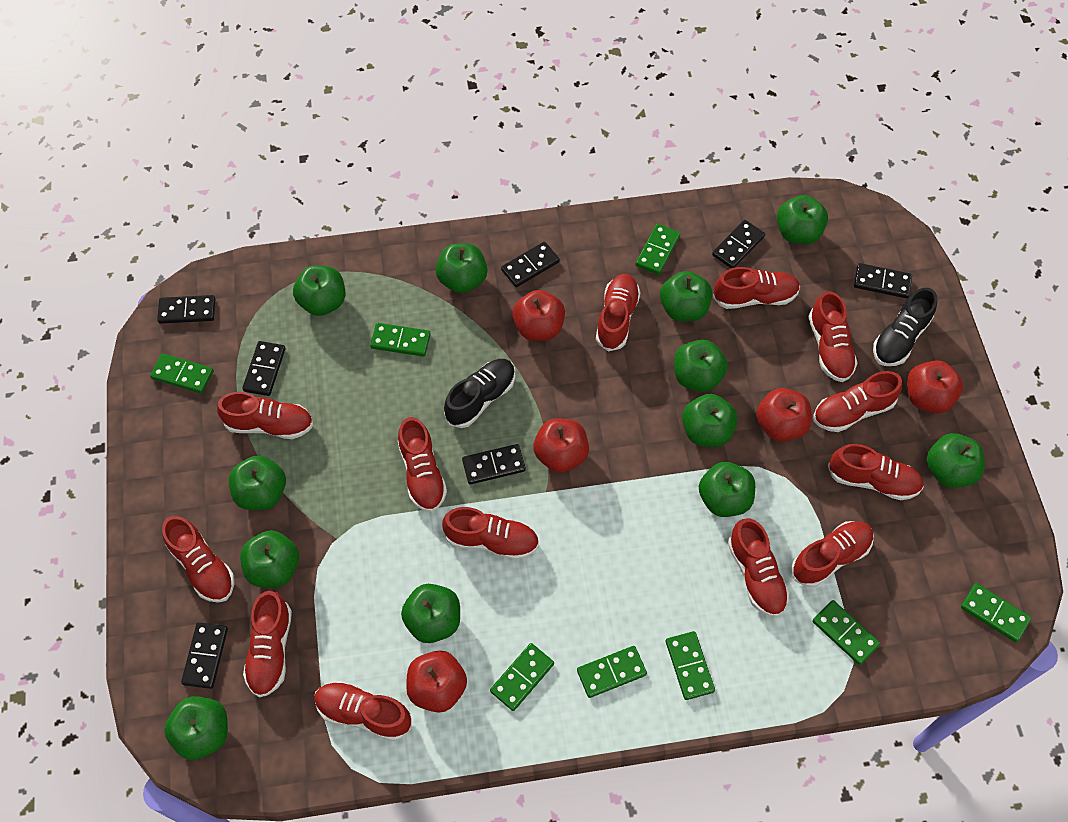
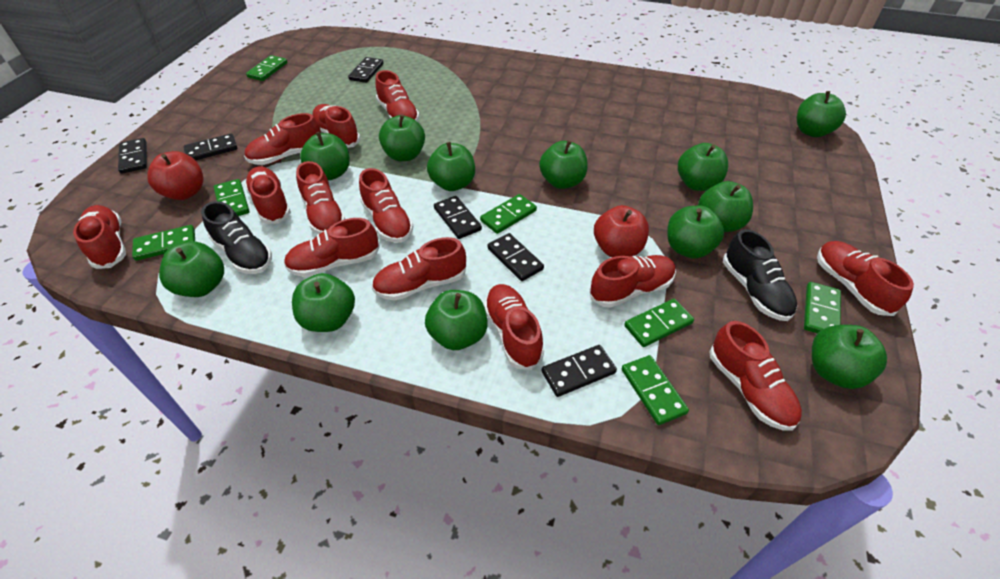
black domino: 7 -> 6
green domino: 8 -> 7
red apple: 5 -> 2

